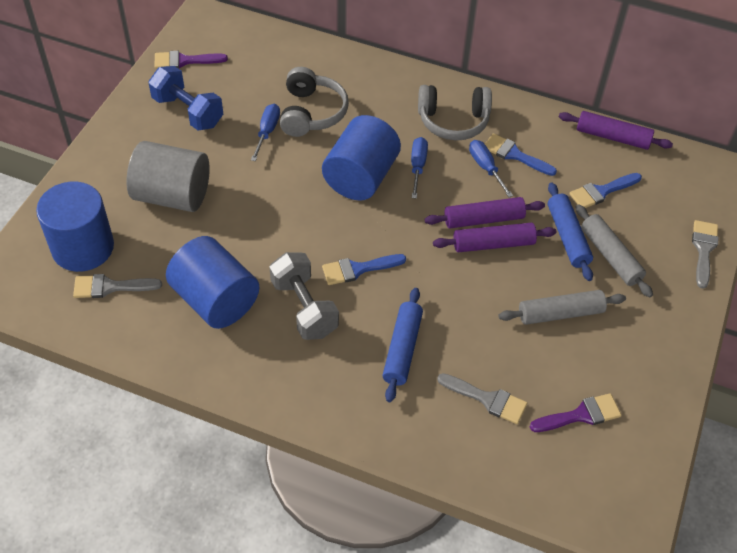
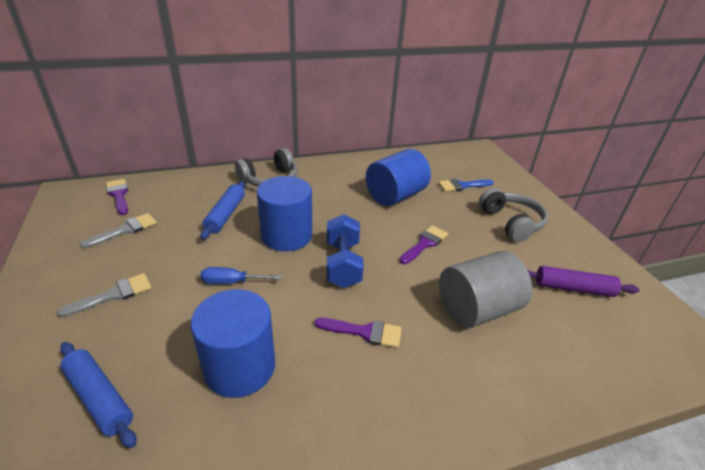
blue brush: 3 -> 1
blue screwdriver: 3 -> 1
grey brush: 3 -> 2
grey dumbbell: 1 -> 0
grey rolling pin: 2 -> 0
purple brush: 2 -> 3
purple rolling pin: 3 -> 1

